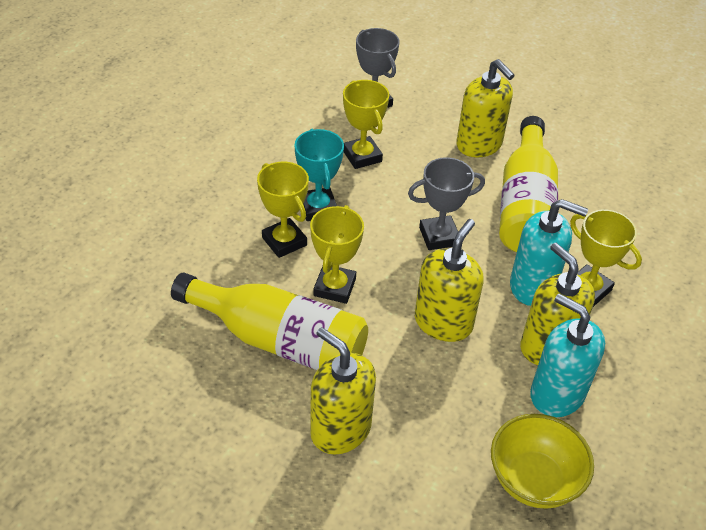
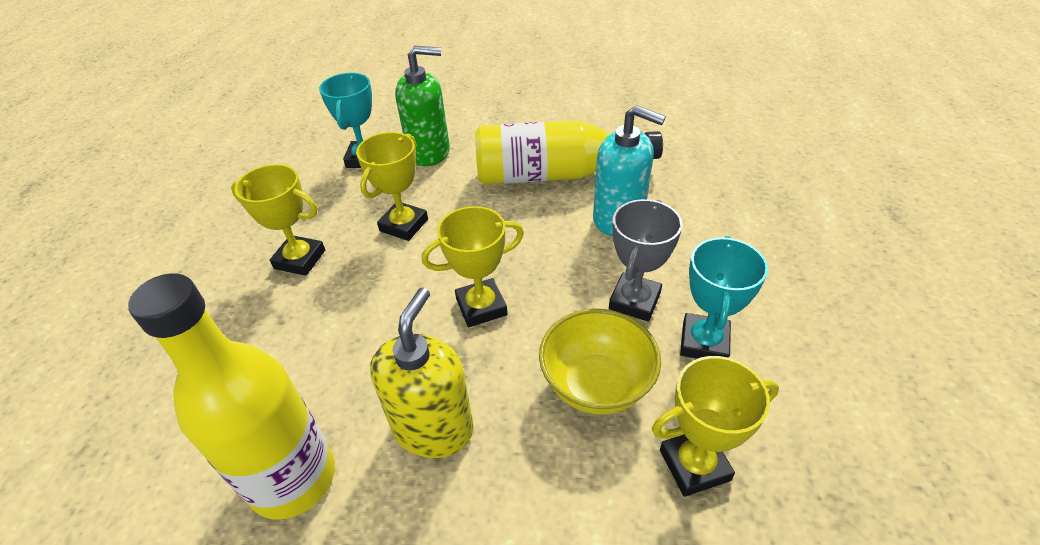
green soap dispenser: 0 -> 1
grey trophy: 2 -> 1
turquoise soap dispenser: 2 -> 1
turquoise trophy: 1 -> 2
yellow soap dispenser: 4 -> 1

